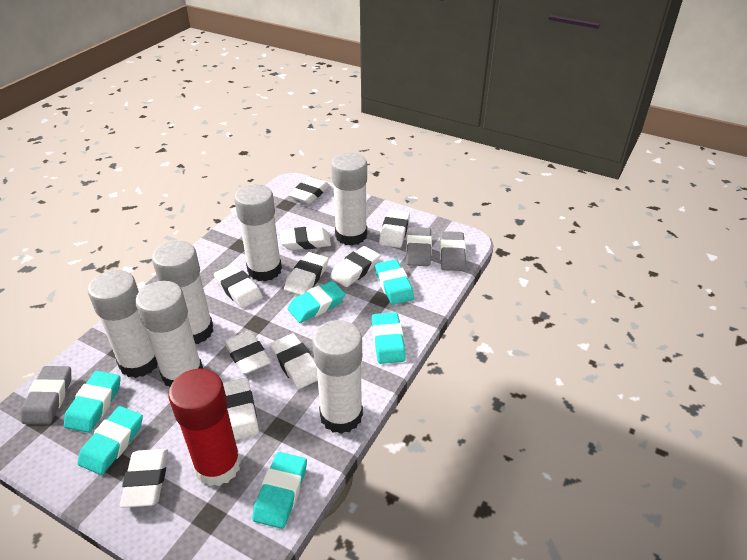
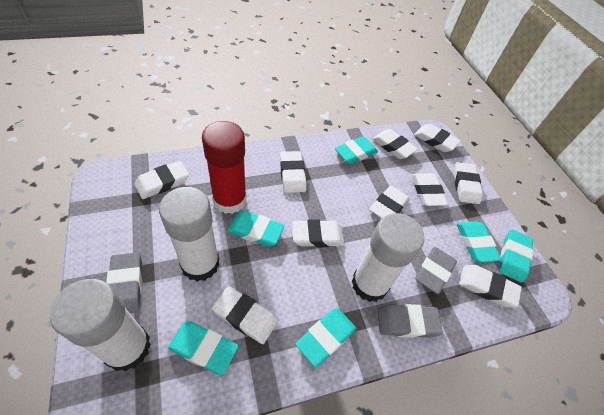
white glue stick: 6 -> 3

